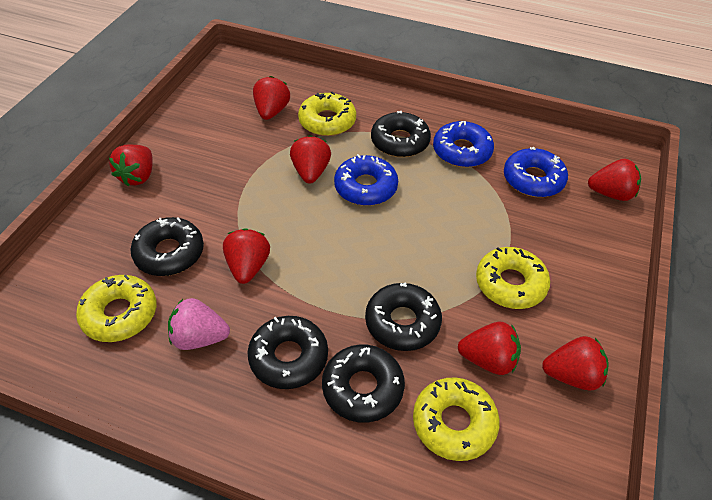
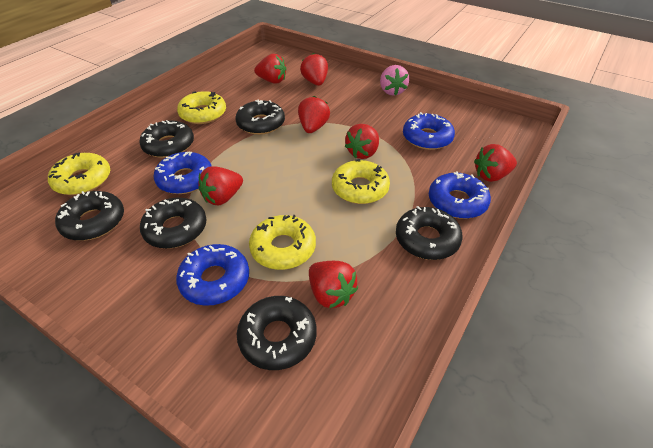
black donut: 5 -> 6
blue donut: 3 -> 4

